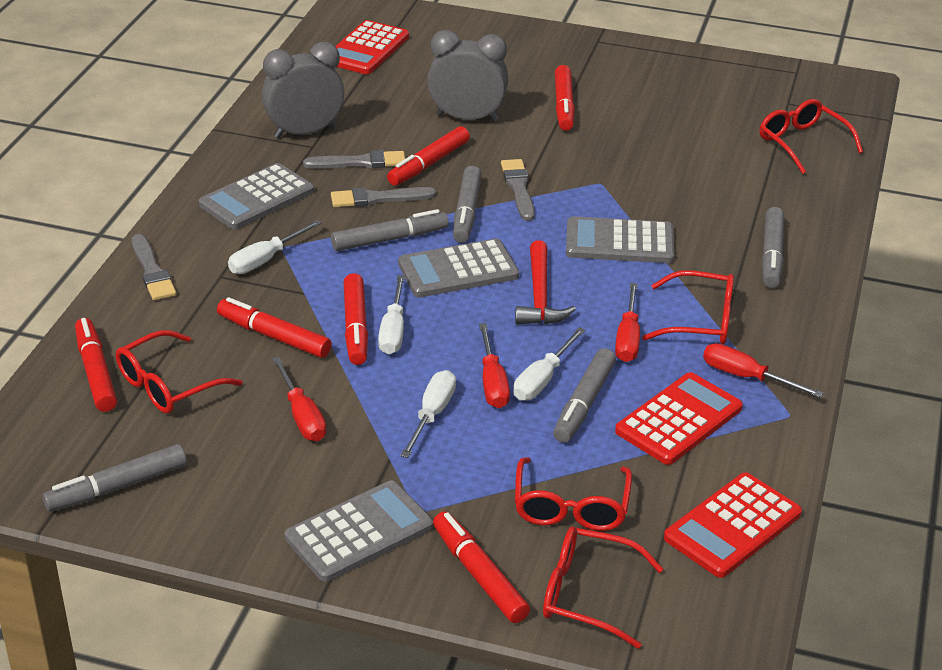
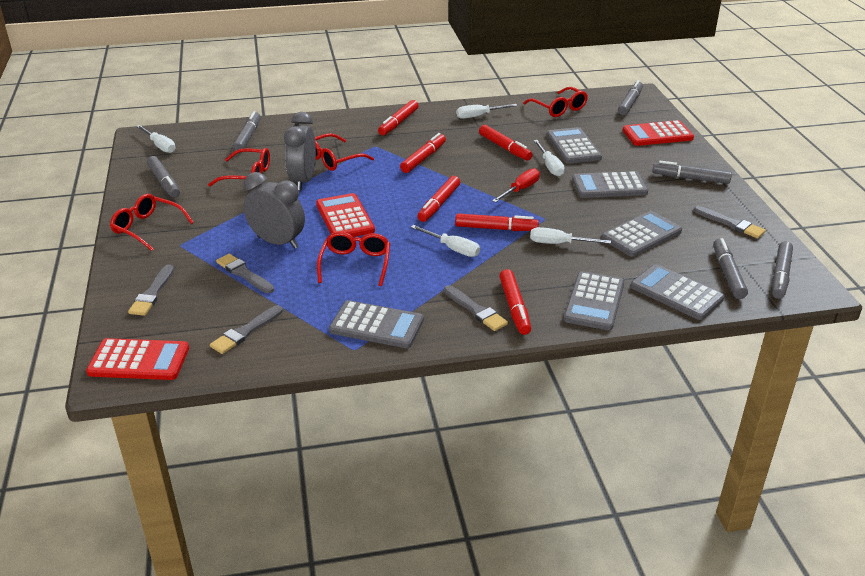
grey brush: 4 -> 5
grey calculator: 4 -> 6
grey marker: 5 -> 6
red hammer: 1 -> 0
red screwdriver: 4 -> 1
white screwdriver: 4 -> 5

